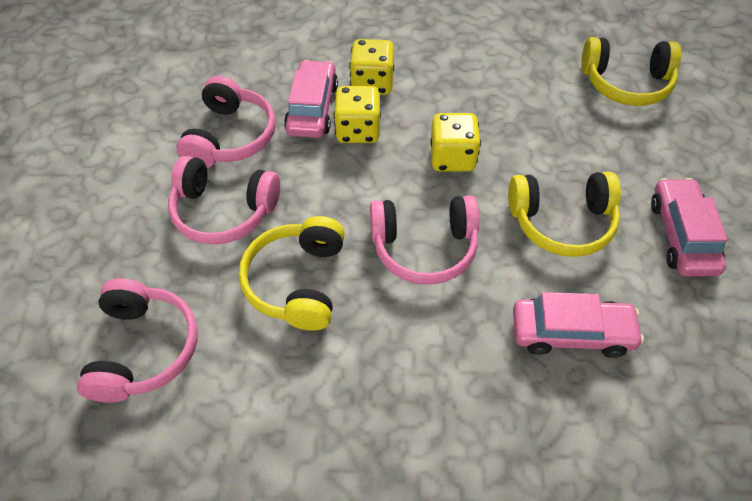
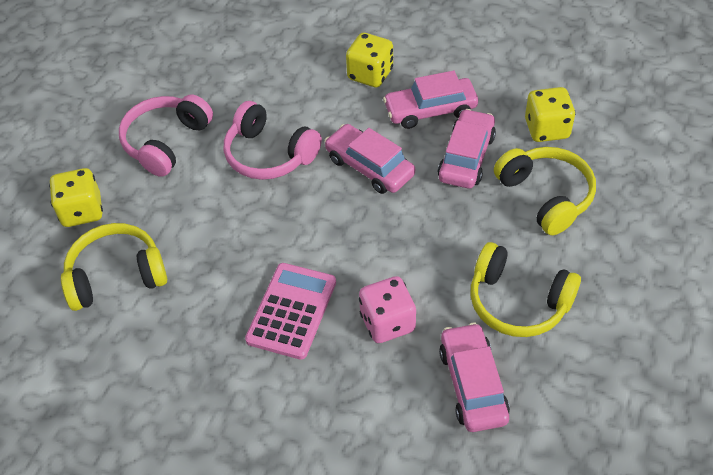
pink calculator: 0 -> 1
pink car: 3 -> 4
pink dice: 0 -> 1
pink headphones: 4 -> 2

